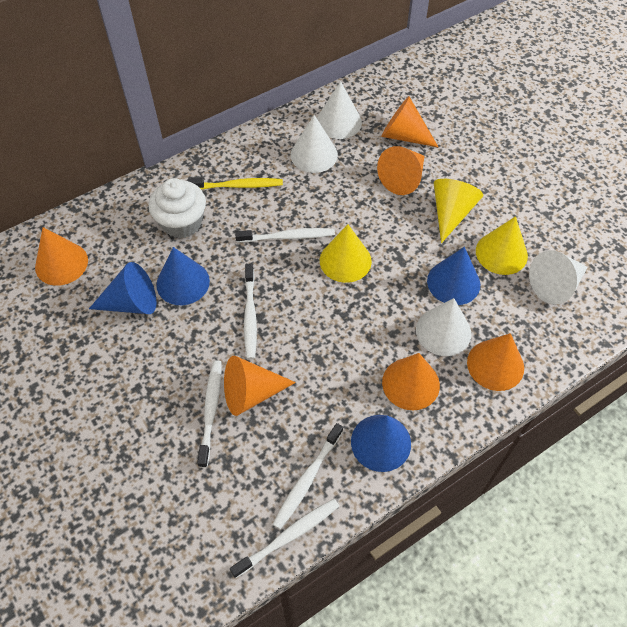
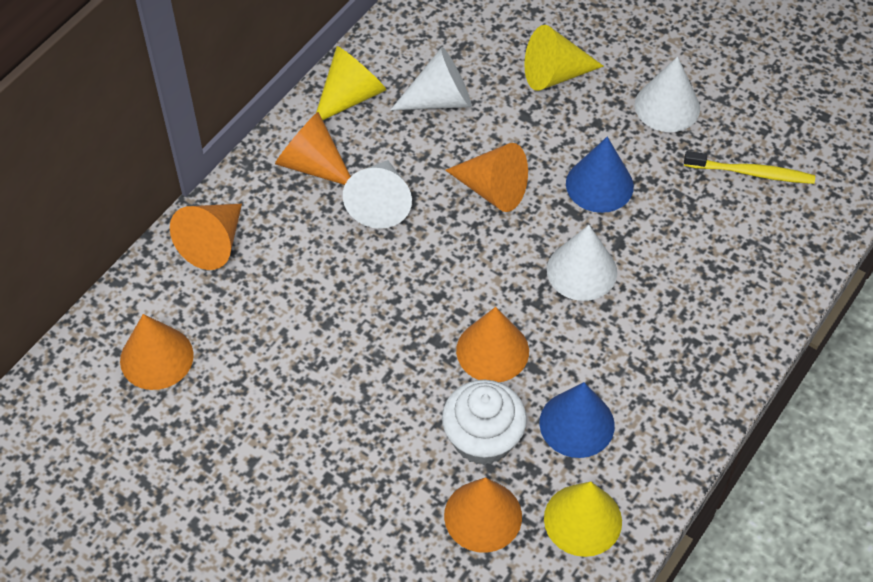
blue cone: 4 -> 2
white toothbrush: 5 -> 0

